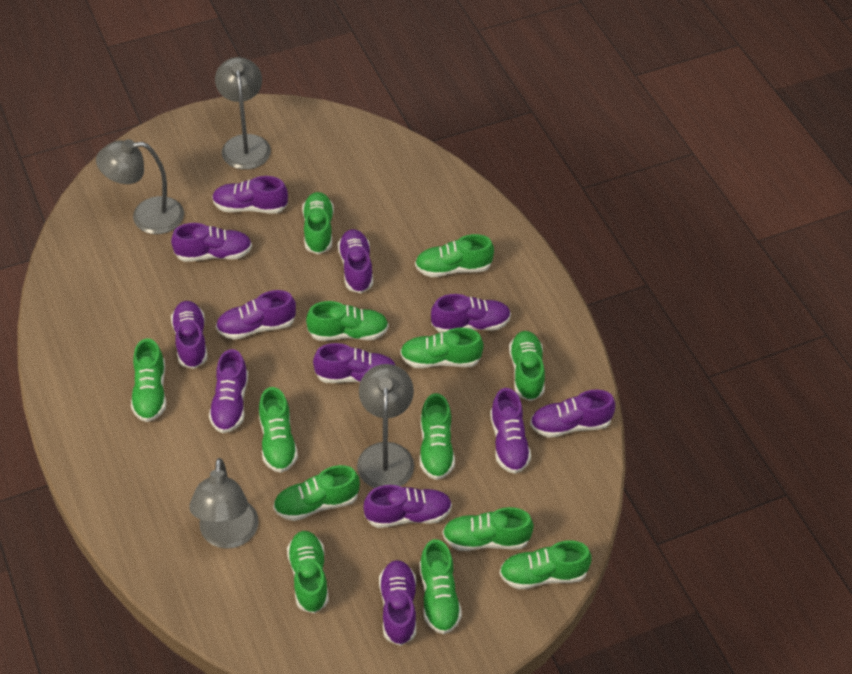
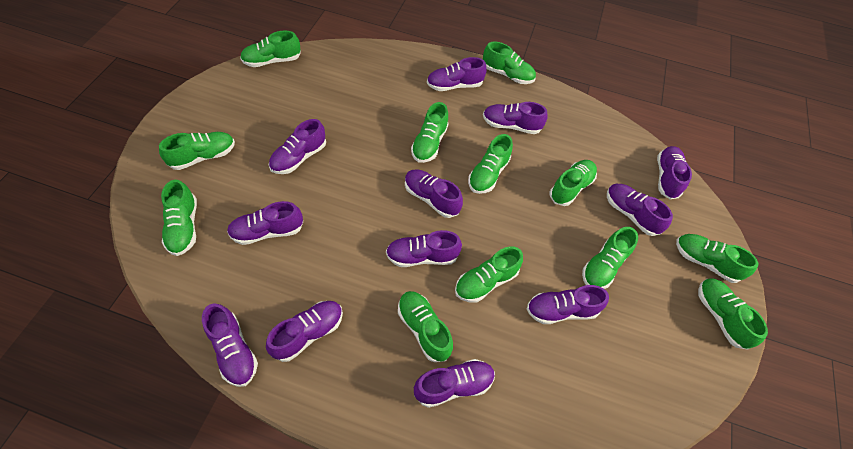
green shoe: 13 -> 12
grey lamp: 4 -> 0

